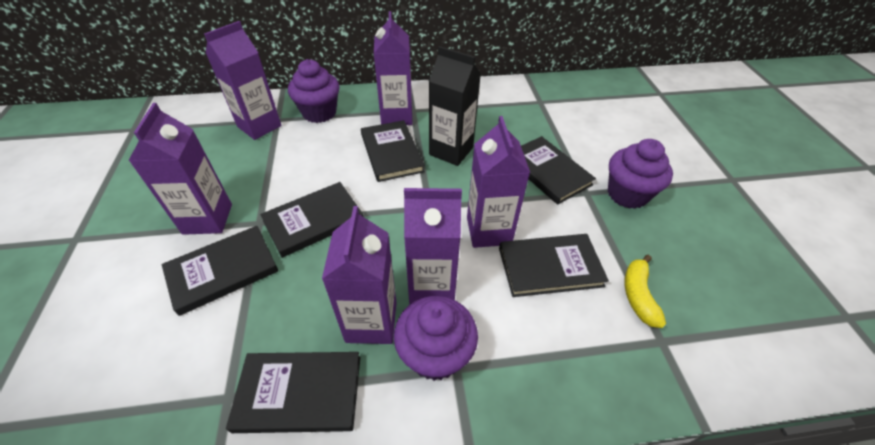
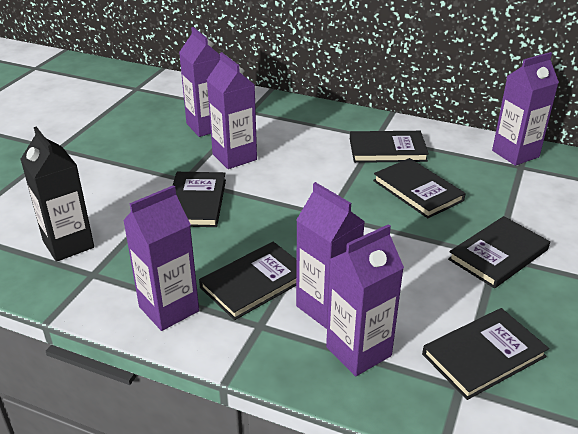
purple cupcake: 3 -> 0
yellow banana: 1 -> 0

